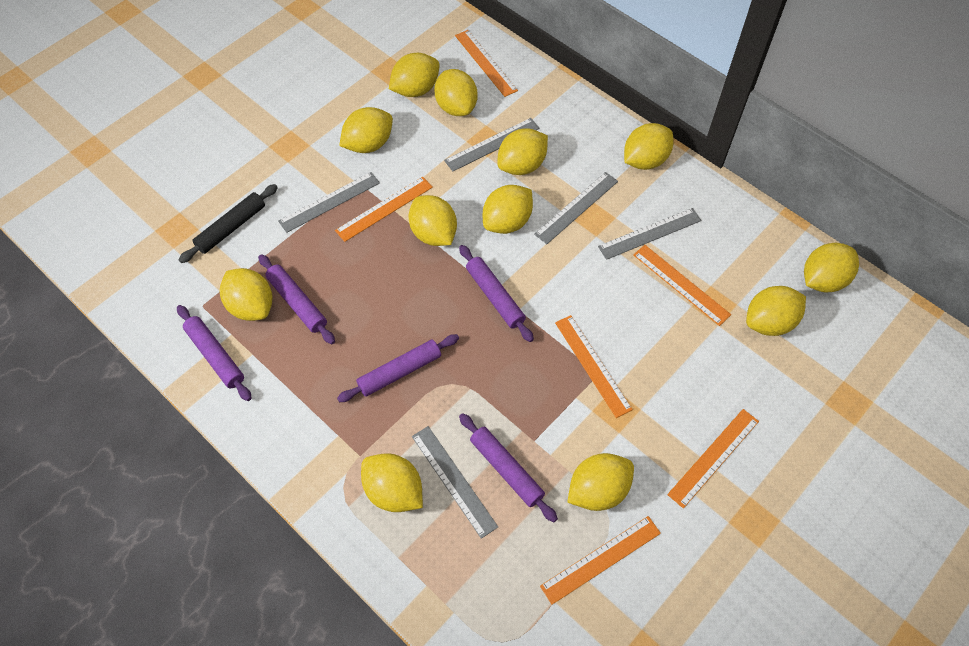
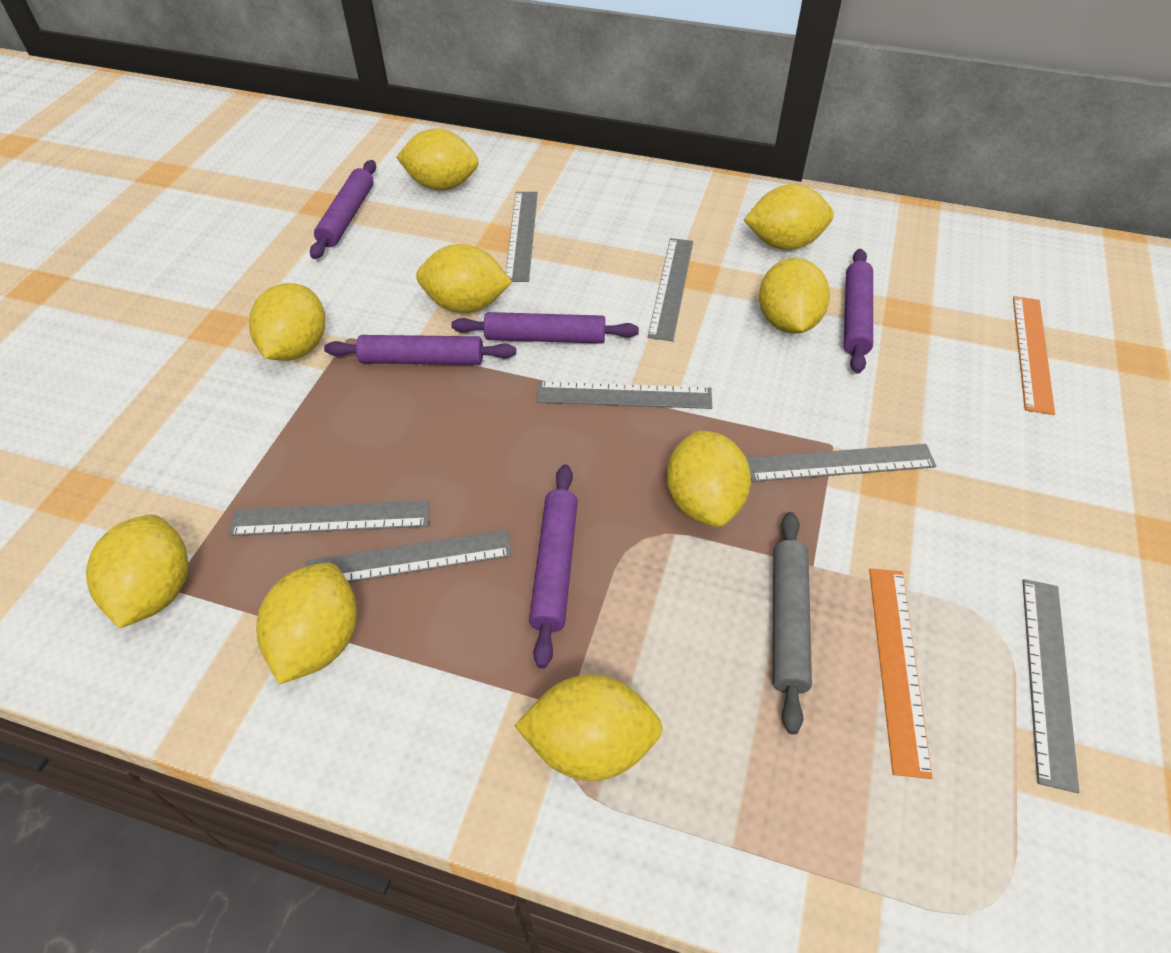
black rolling pin: 1 -> 0
grey rolling pin: 0 -> 1
grey ruler: 5 -> 7
orange ruler: 6 -> 2
yellow lemon: 12 -> 9

